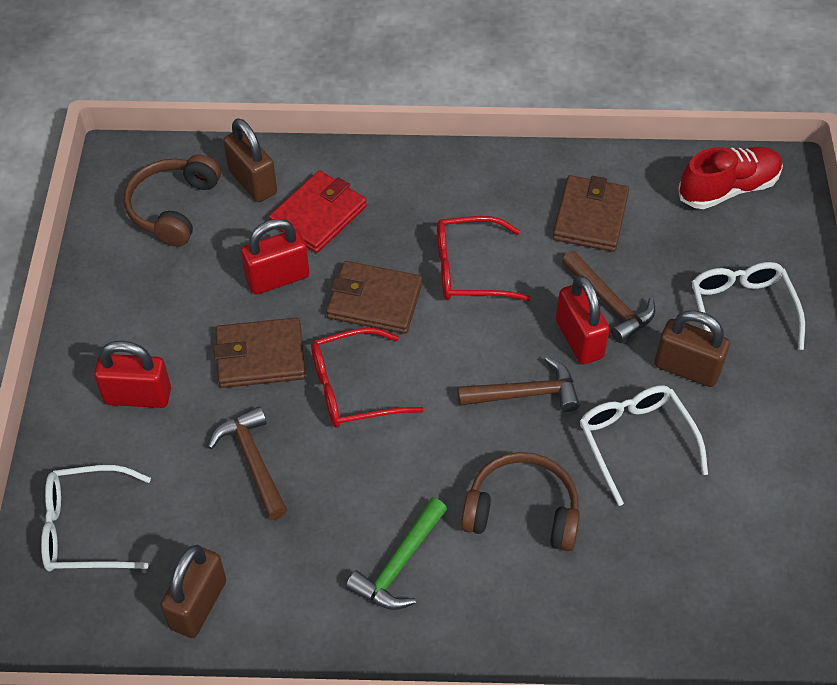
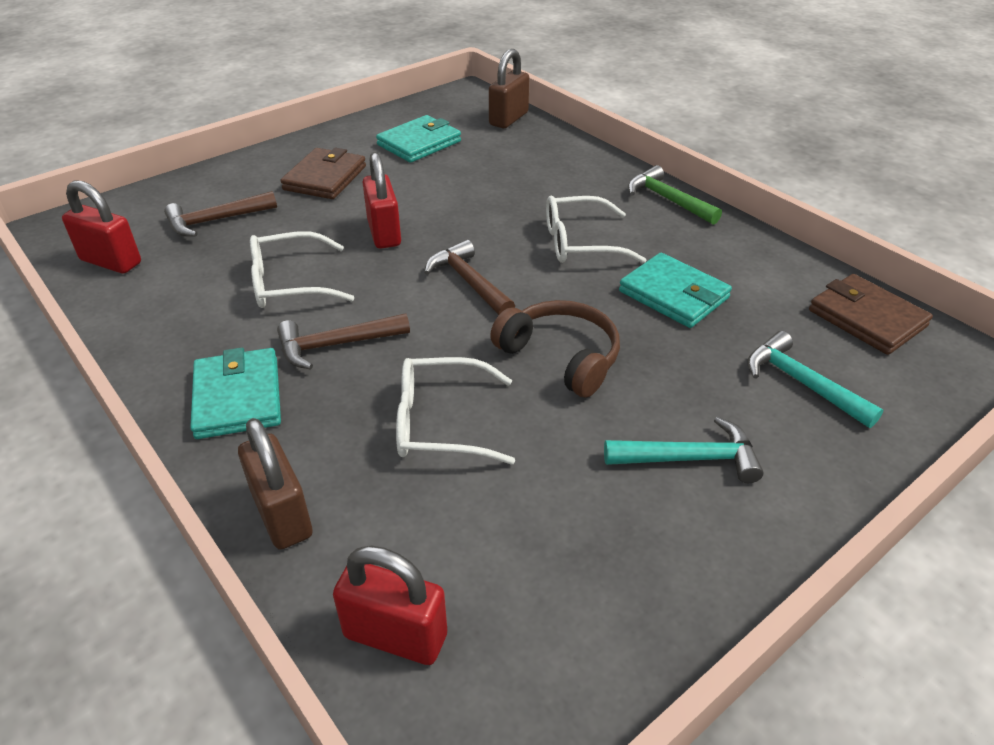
brown headphones: 2 -> 1
brown padlock: 3 -> 2
brown wallet: 3 -> 2
red glasses: 2 -> 0
red shoe: 1 -> 0
red wallet: 1 -> 0
turquoise hammer: 0 -> 2
turquoise wallet: 0 -> 3

